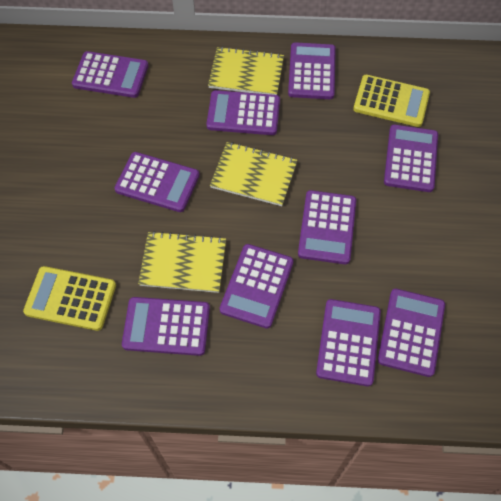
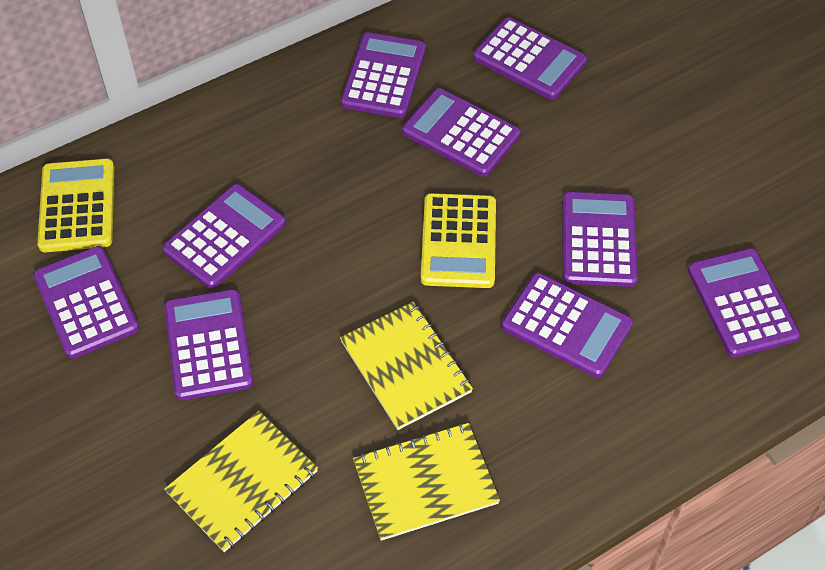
purple calculator: 10 -> 9

